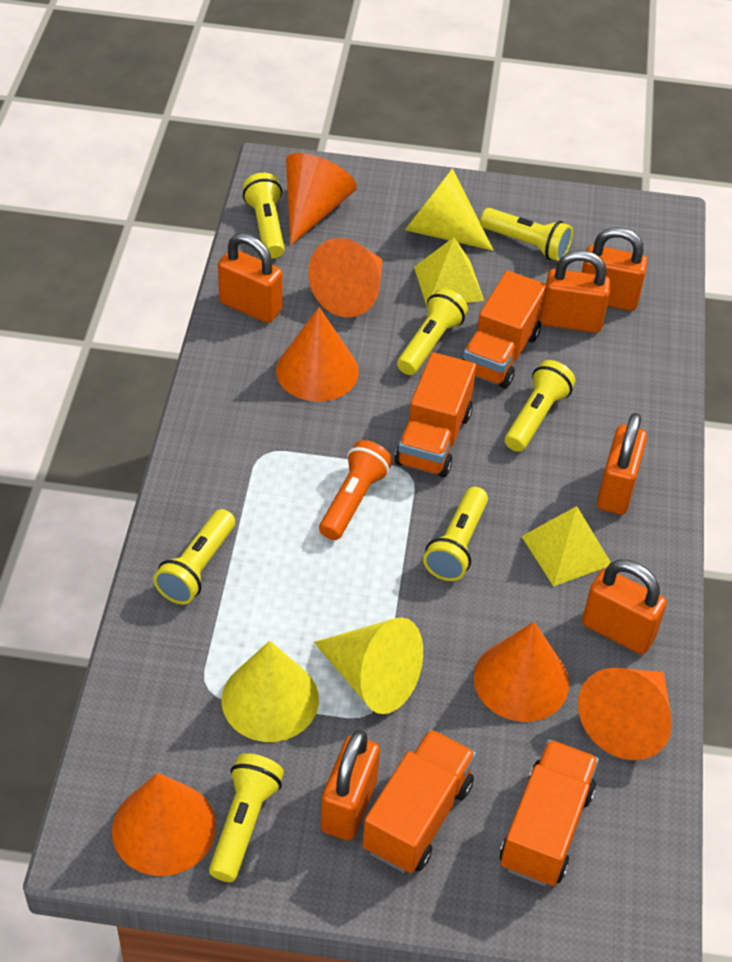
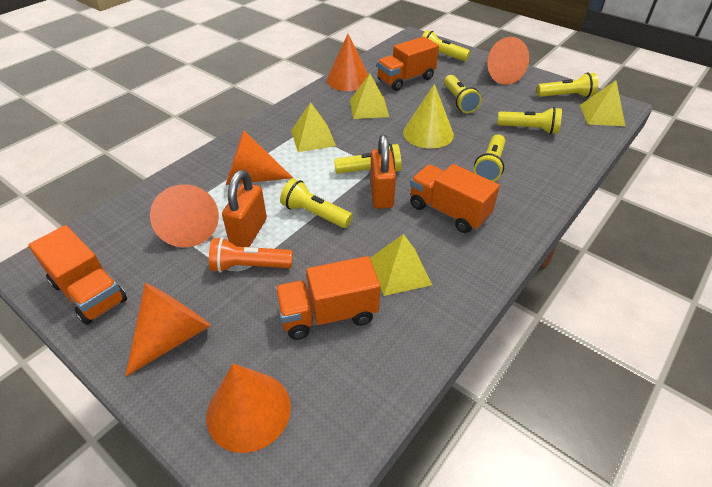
orange padlock: 6 -> 2
yellow cone: 3 -> 1
yellow pyramid: 2 -> 4

